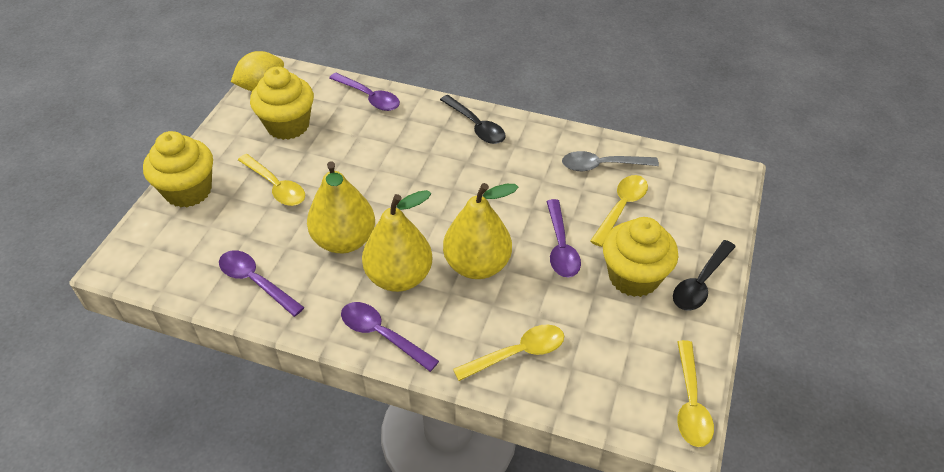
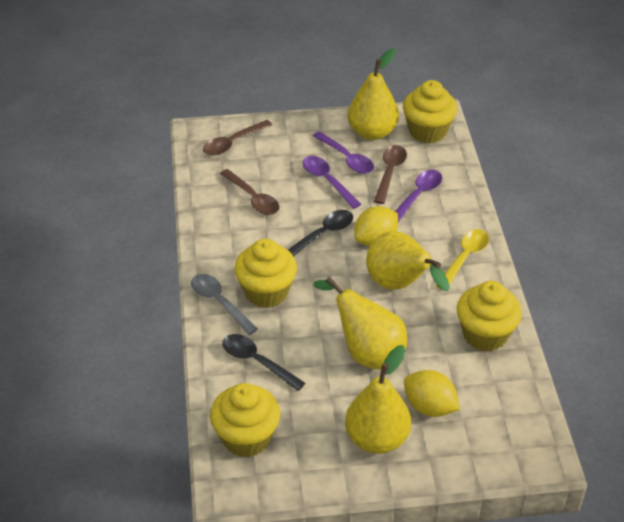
brown spoon: 0 -> 3
purple spoon: 4 -> 3
yellow cupcake: 3 -> 4
yellow lemon: 1 -> 2
yellow pear: 3 -> 4
yellow spoon: 4 -> 1

